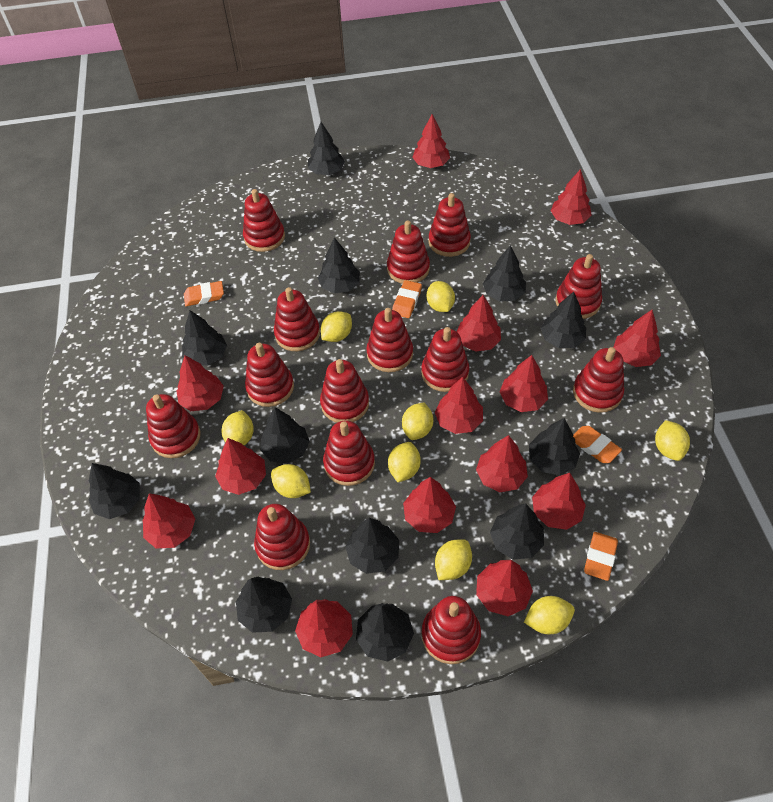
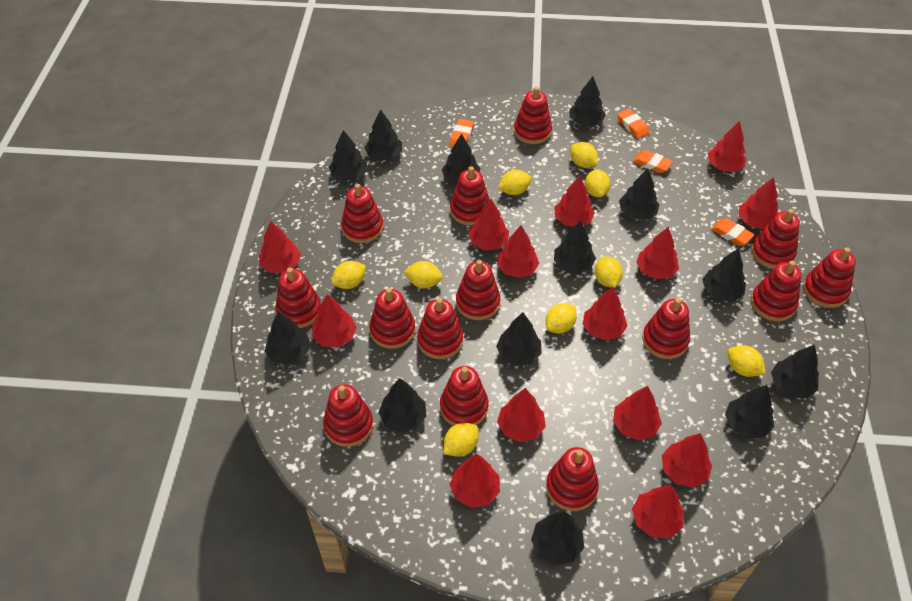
black tree: 12 -> 13

